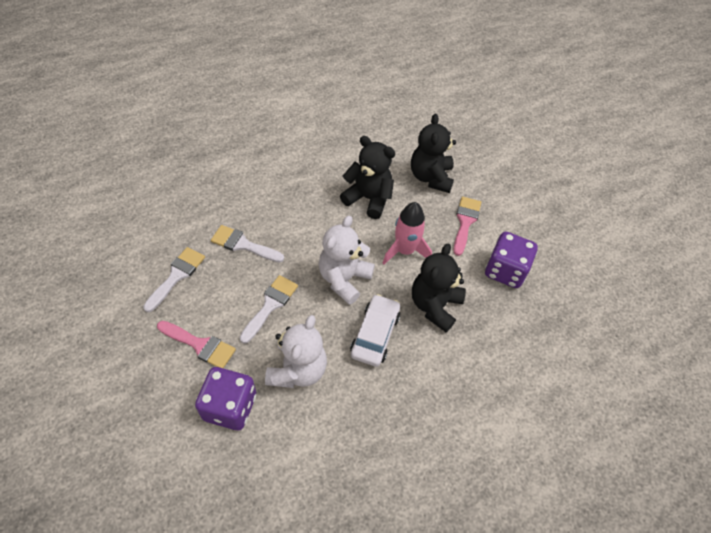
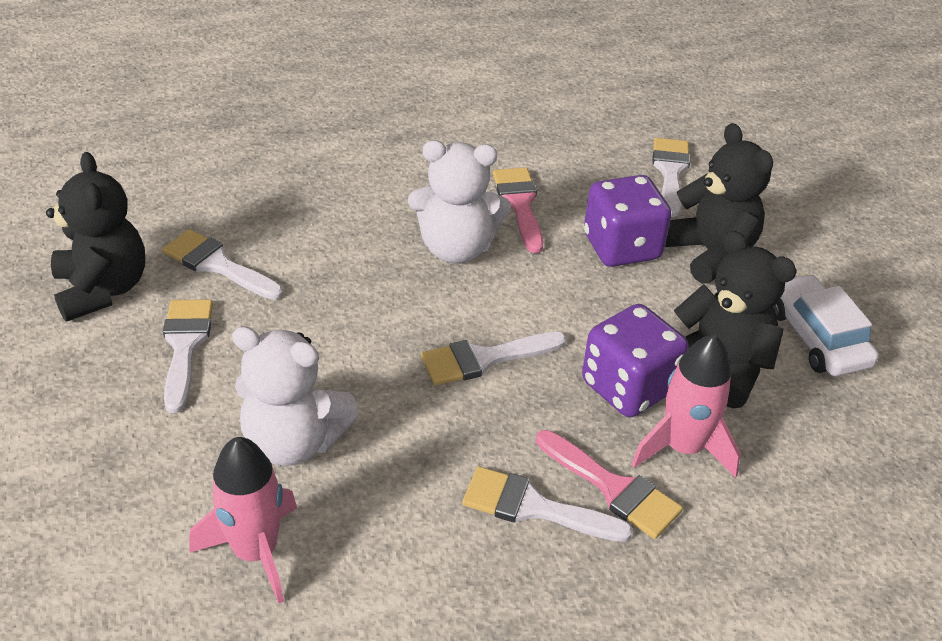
pink rocket: 1 -> 2
white brush: 3 -> 5

